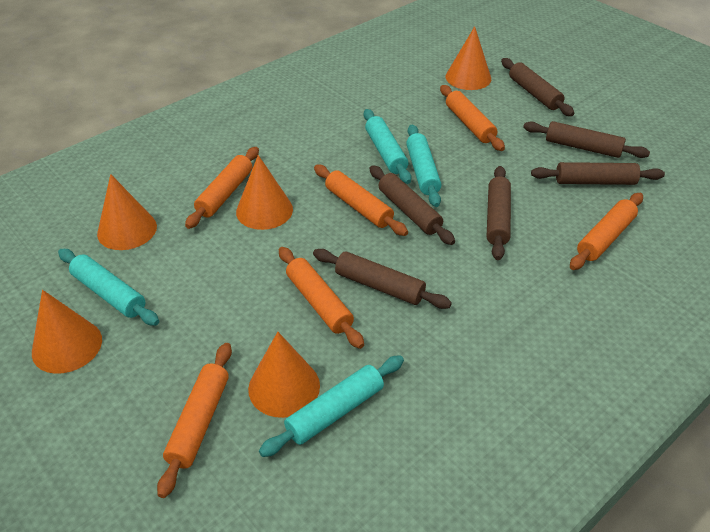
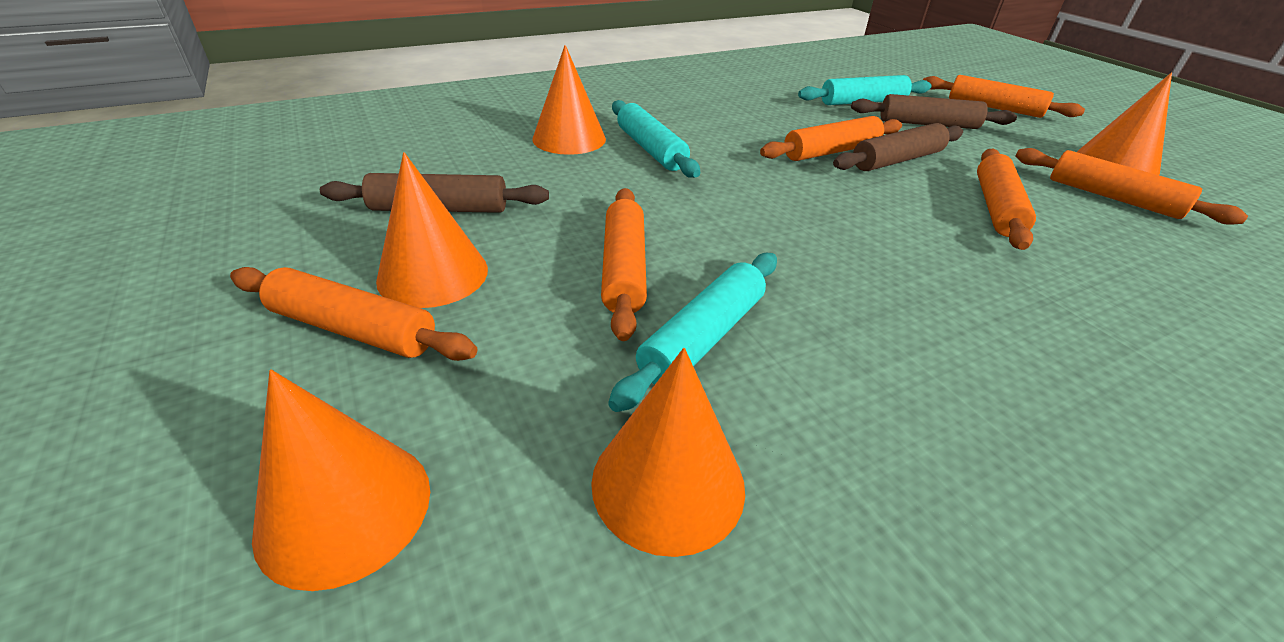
brown rolling pin: 6 -> 3
turquoise rolling pin: 4 -> 3

